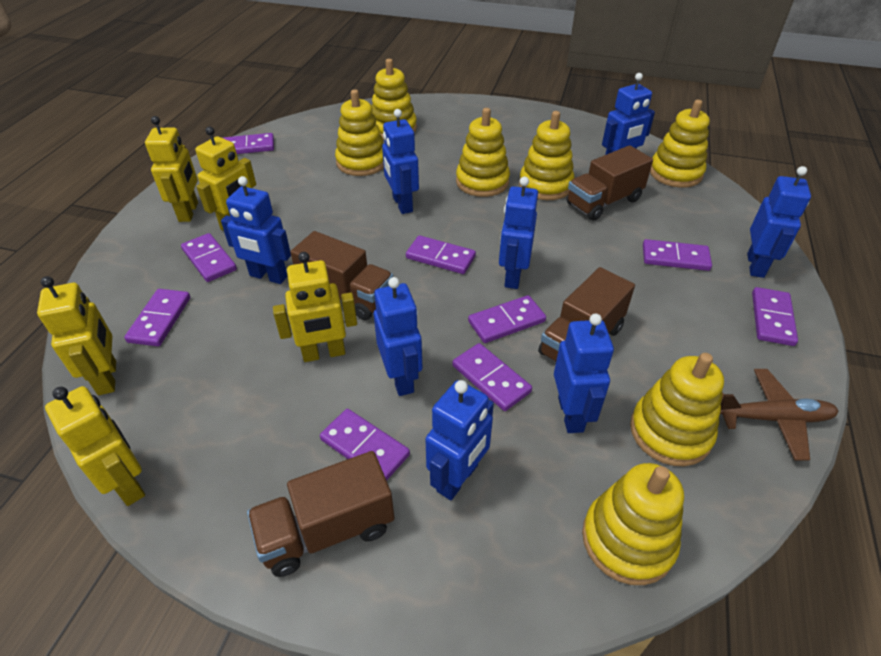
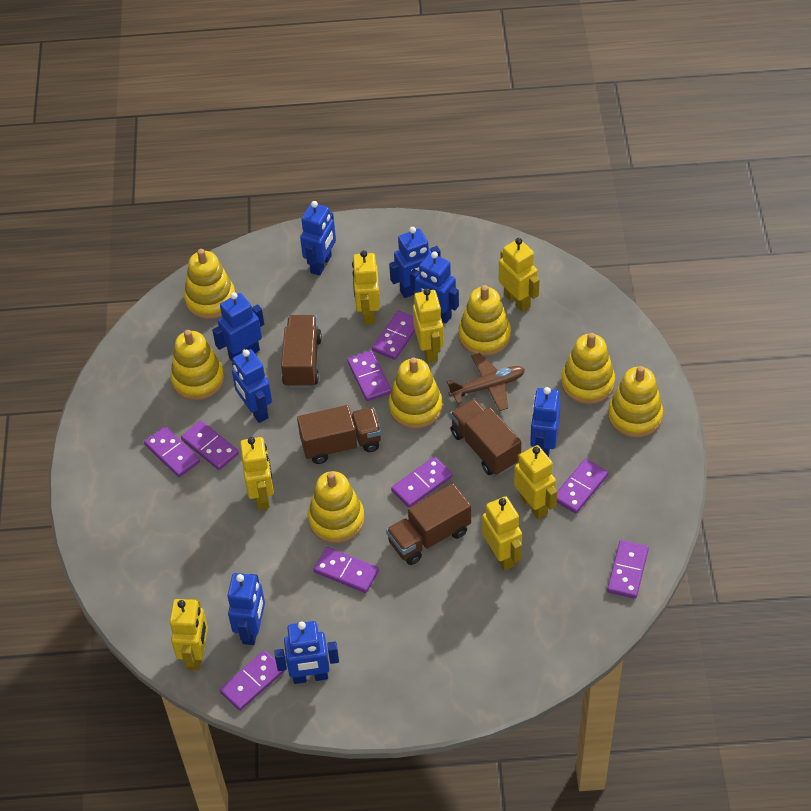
yellow robot: 5 -> 7

